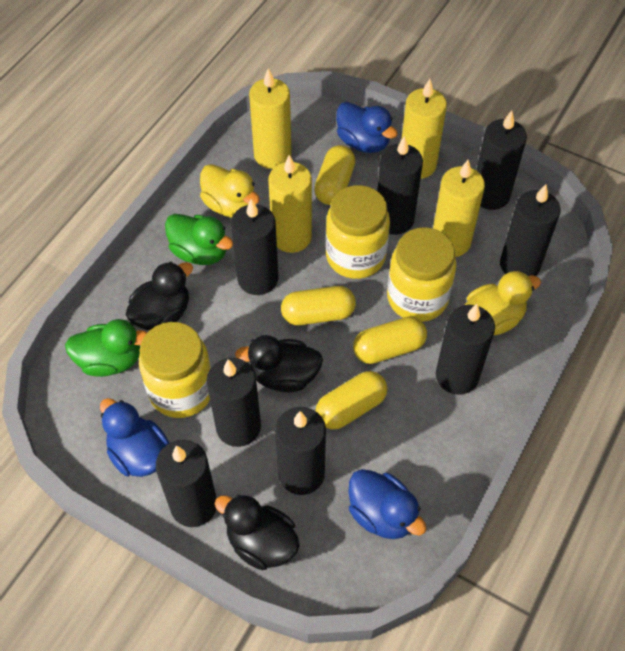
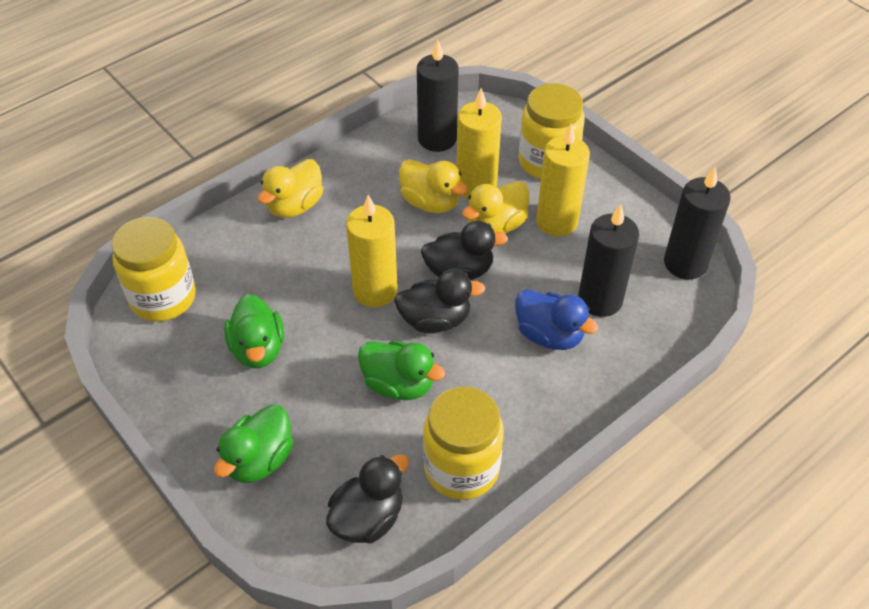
black candle: 8 -> 3
blue duck: 3 -> 1
green duck: 2 -> 3
yellow candle: 4 -> 3
yellow capsule: 4 -> 0
yellow duck: 2 -> 3

